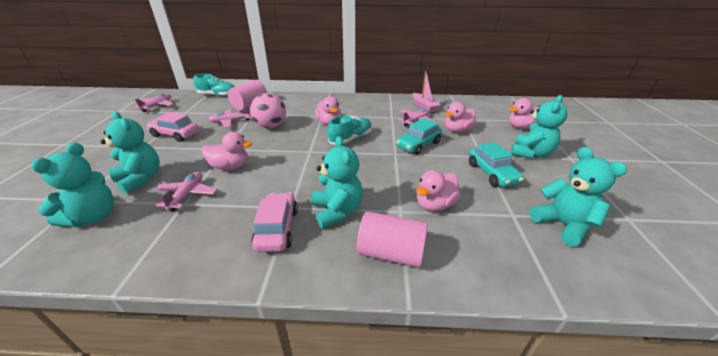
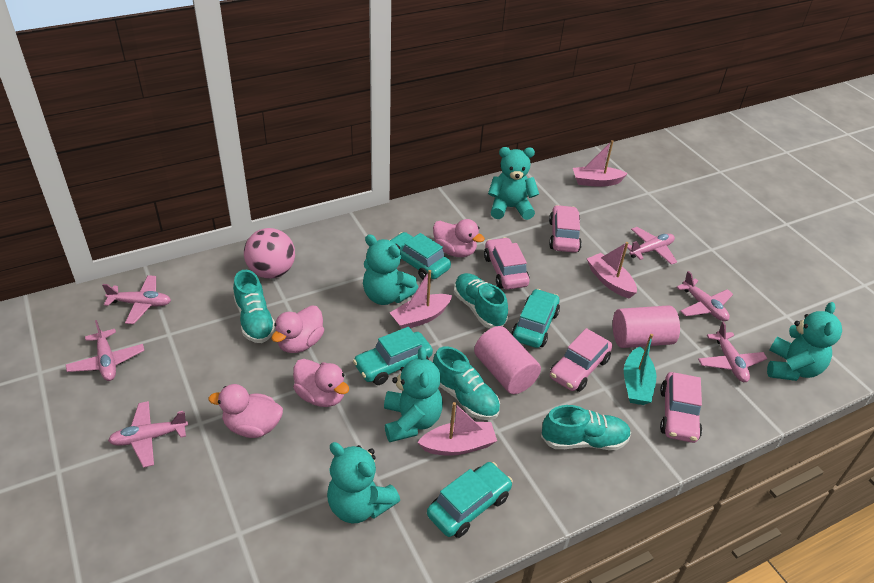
pink boat: 1 -> 4
pink car: 2 -> 4
pink duck: 5 -> 4
pink plane: 4 -> 6
turquoise boat: 0 -> 1
turquoise car: 2 -> 4
turquoise shoe: 2 -> 4

